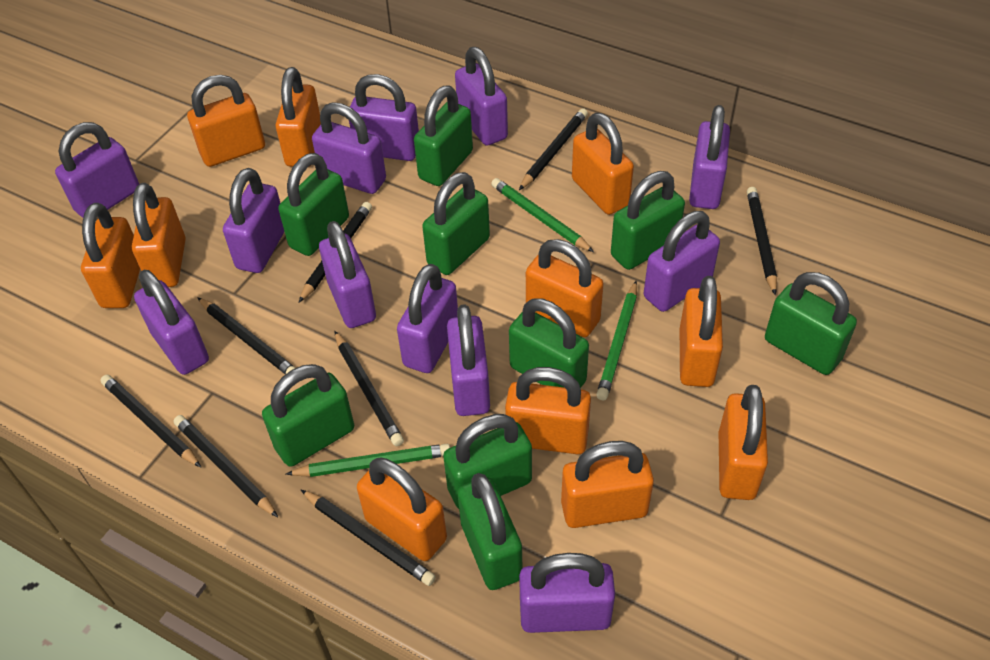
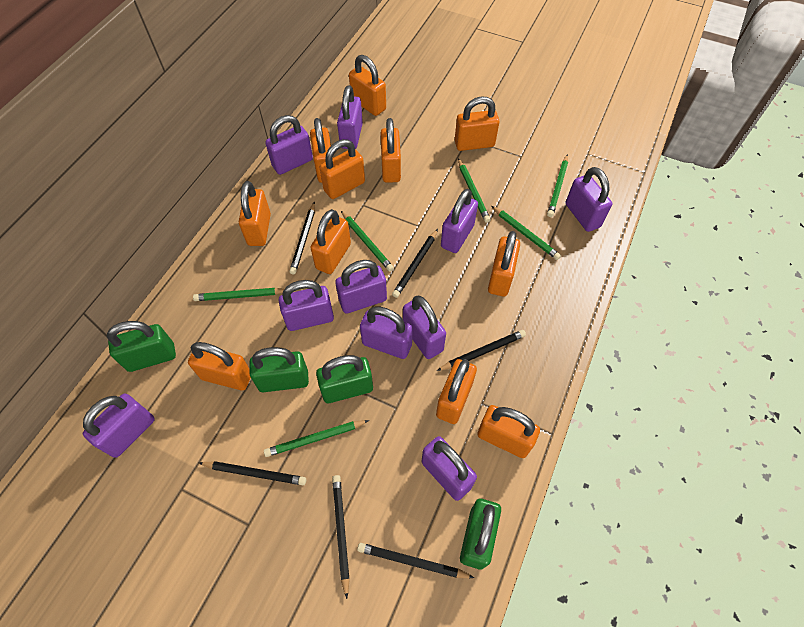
black pencil: 8 -> 6
green padlock: 9 -> 4
green pencil: 3 -> 6
purple padlock: 12 -> 10

